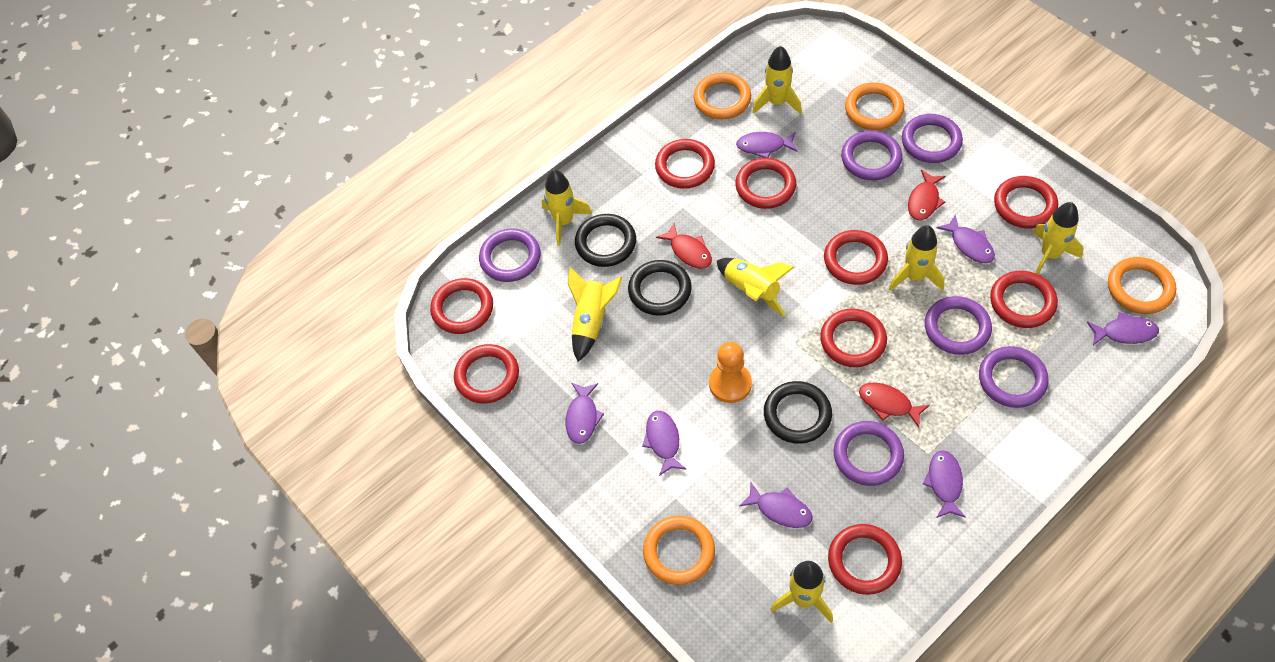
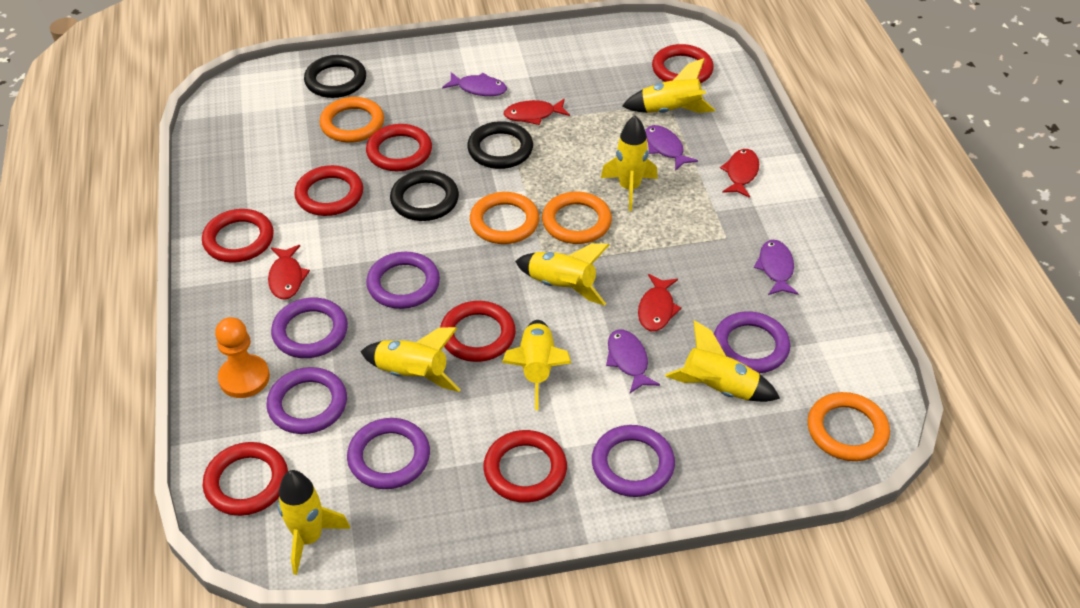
purple fish: 7 -> 4
red fish: 3 -> 4
red ring: 9 -> 7

